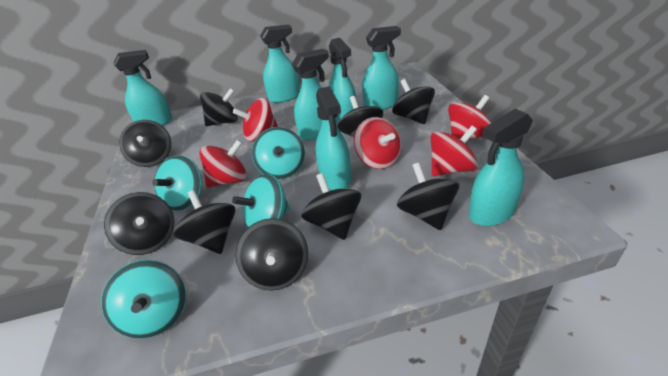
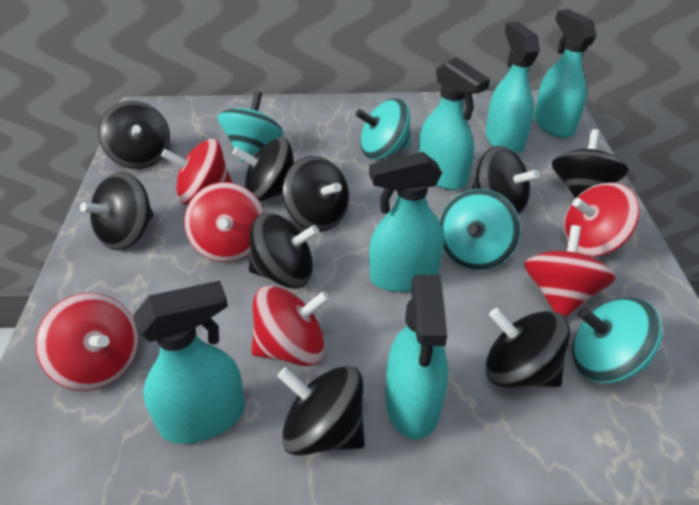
red spinning top: 5 -> 6
turquoise spray bottle: 7 -> 6

